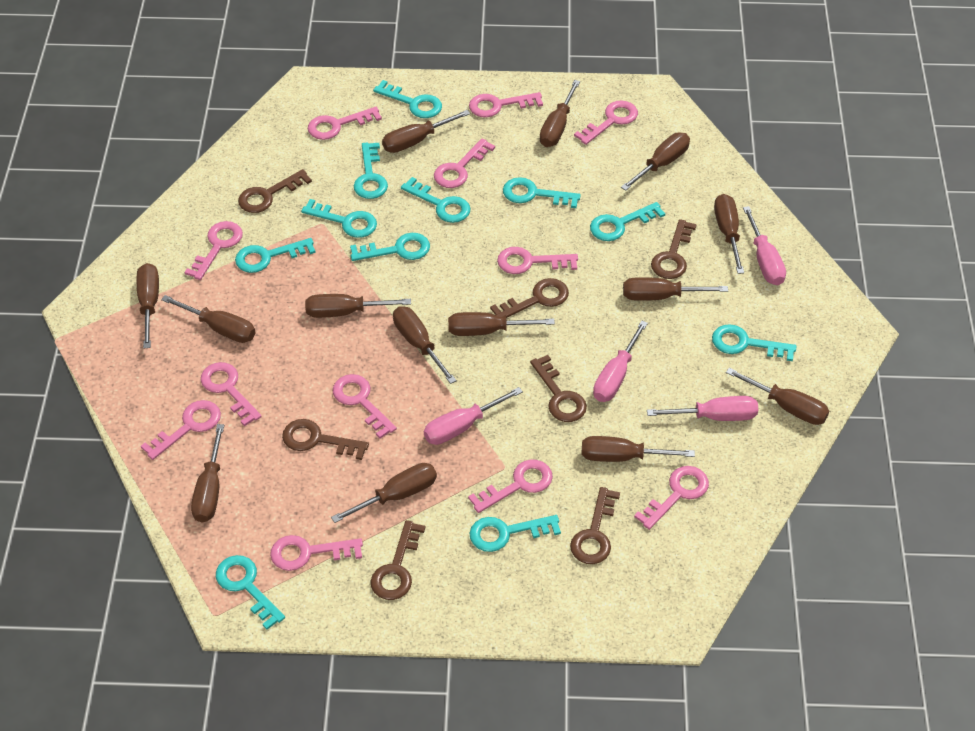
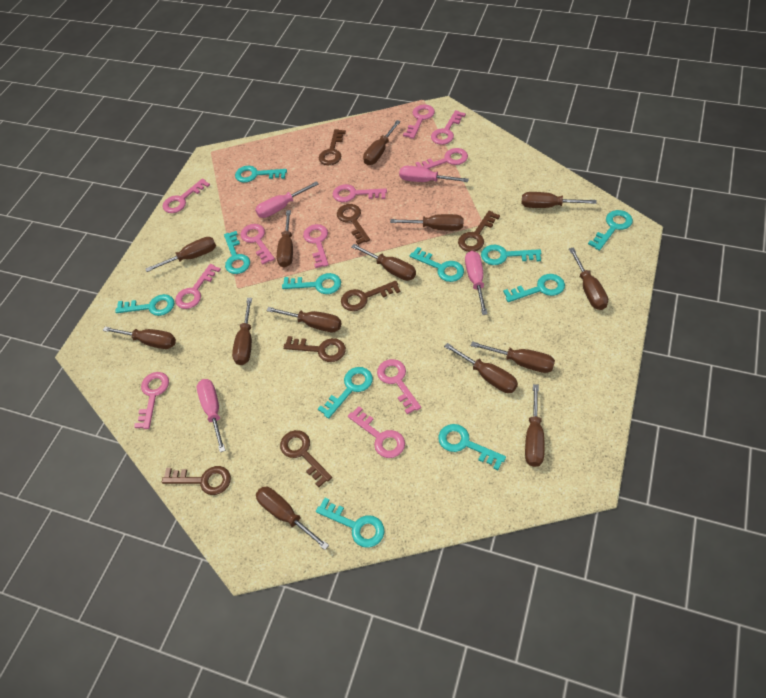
pink key: 12 -> 11

